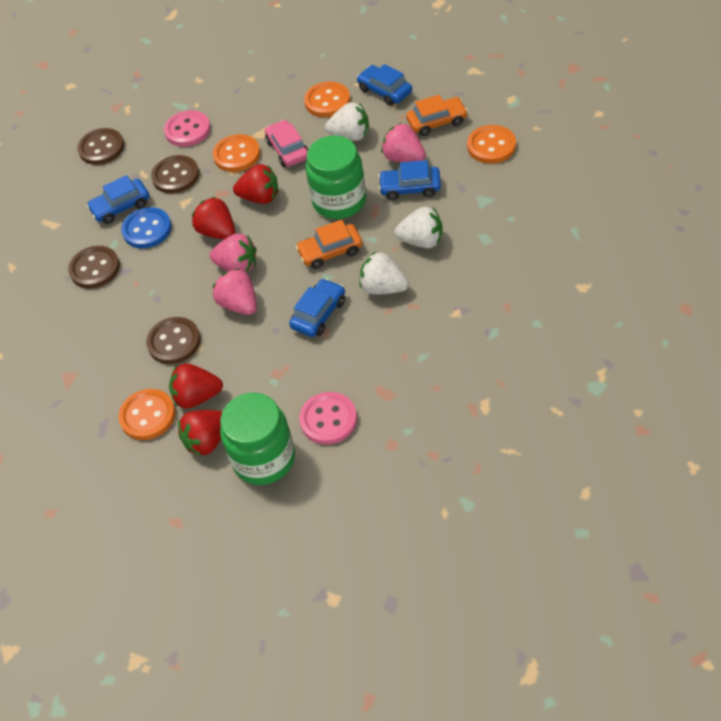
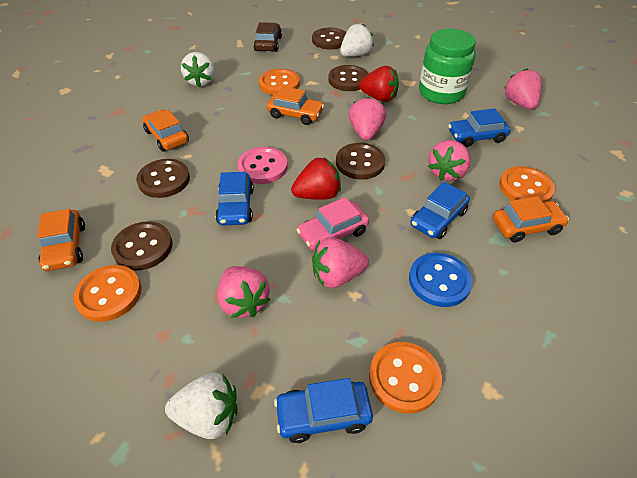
brown button: 4 -> 5
brown car: 0 -> 1
green jar: 2 -> 1
orange car: 2 -> 4
pink button: 2 -> 1
pink strawberry: 3 -> 5
red strawberry: 4 -> 2

